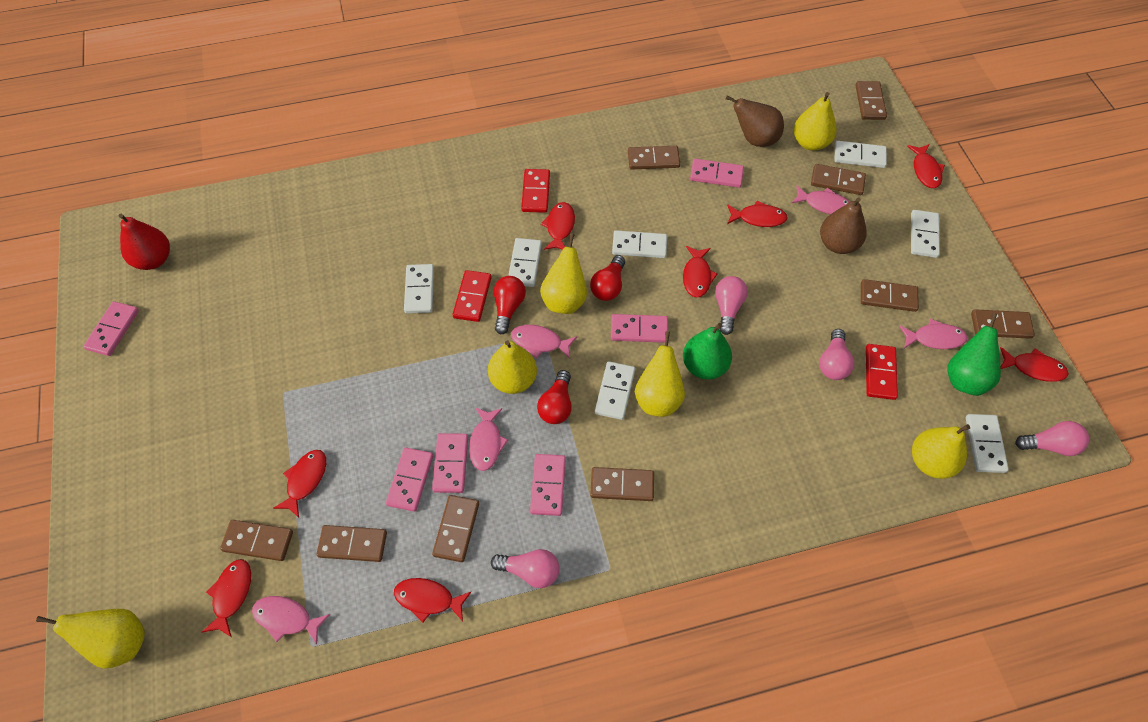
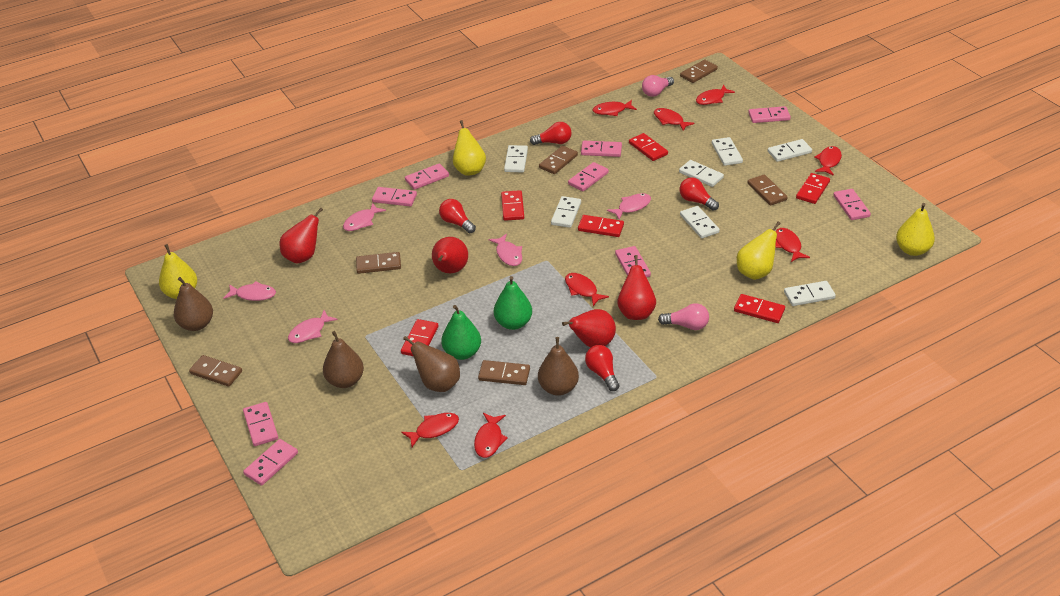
brown domino: 9 -> 6
brown pear: 2 -> 4
pink domino: 6 -> 9
pink light bulb: 4 -> 2
red domino: 3 -> 6
red light bulb: 3 -> 4
red pear: 1 -> 4
yellow pear: 6 -> 4

